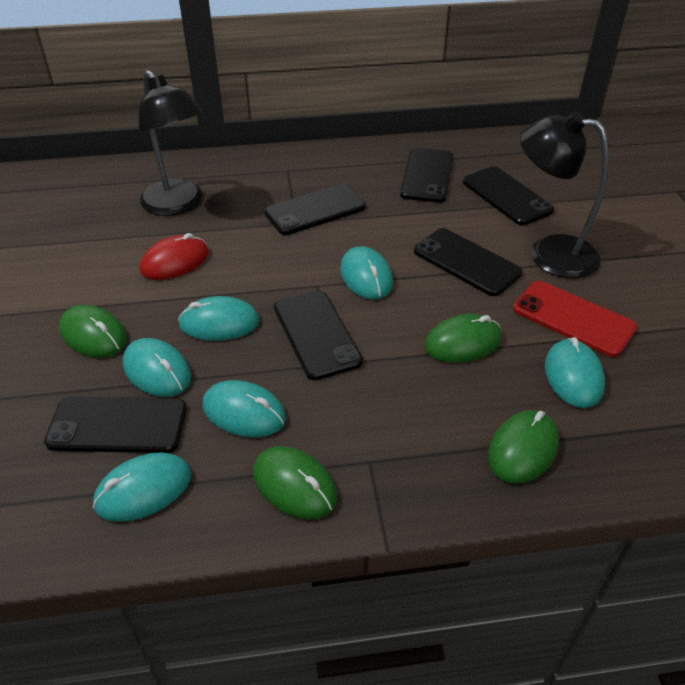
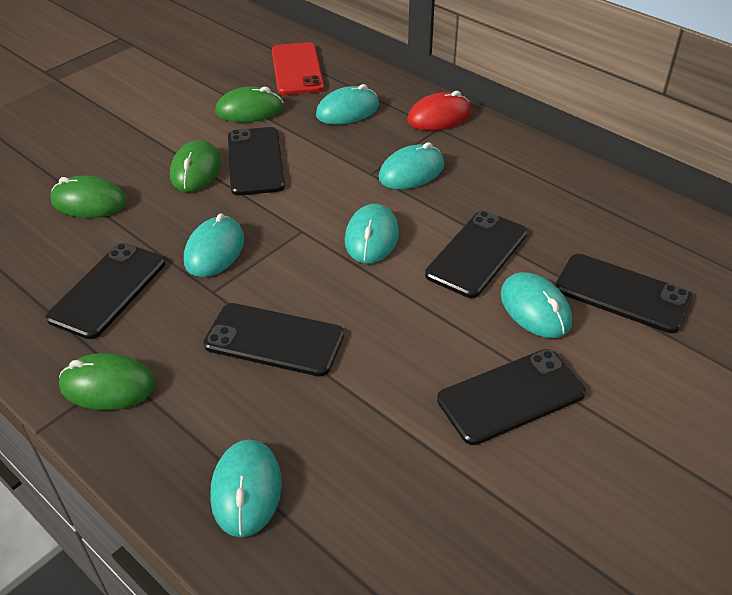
black lamp: 2 -> 0

